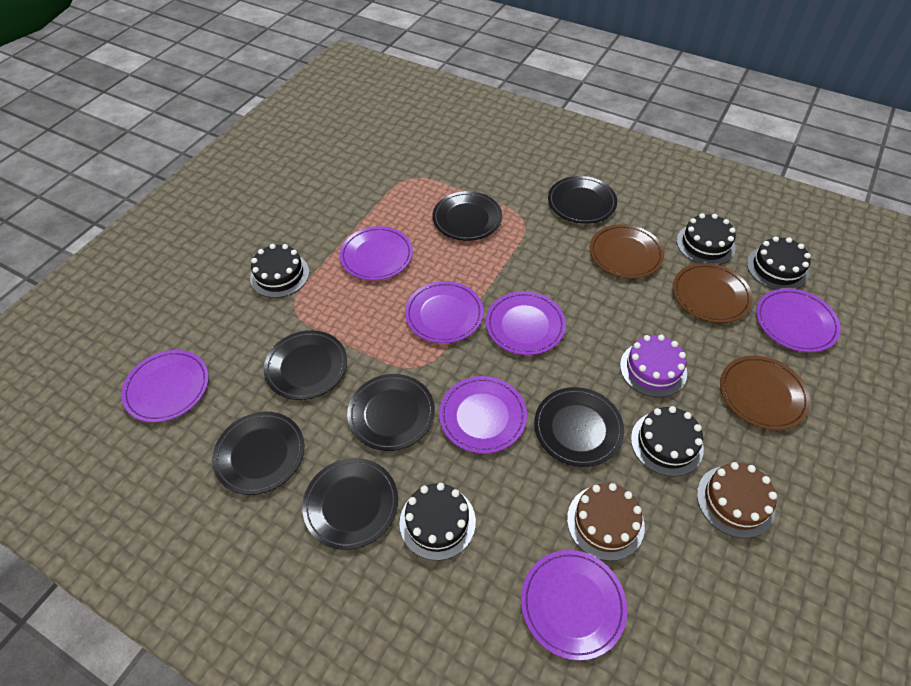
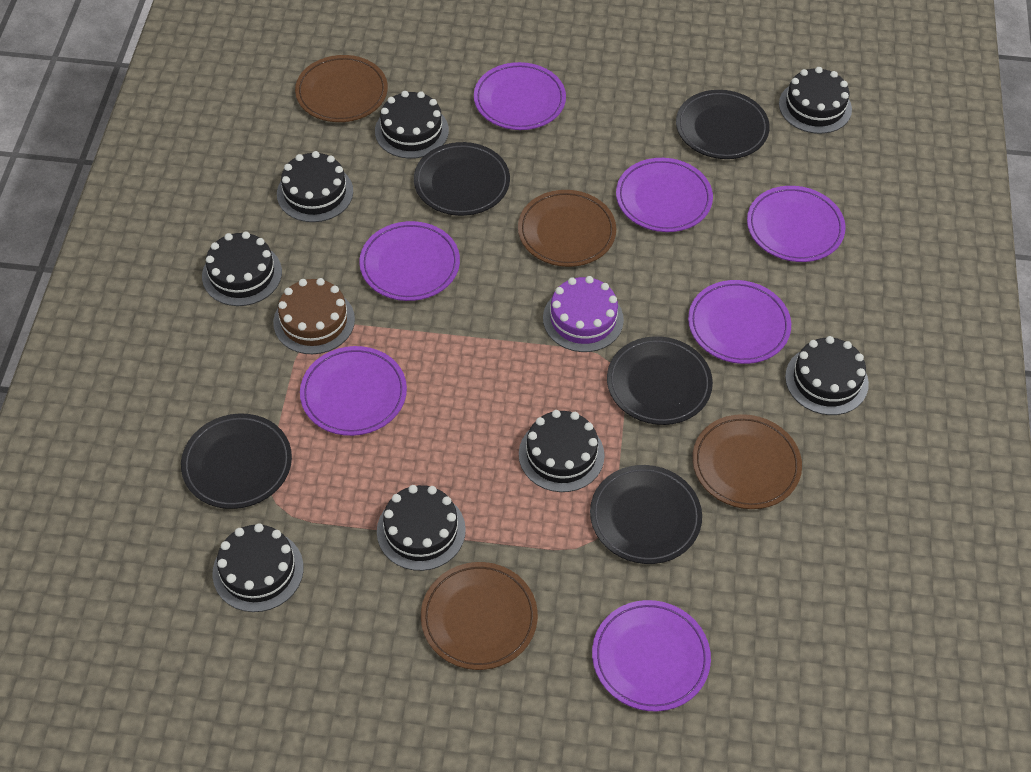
black cake: 5 -> 8
black plate: 7 -> 5
brown cake: 2 -> 1
brown plate: 3 -> 4

